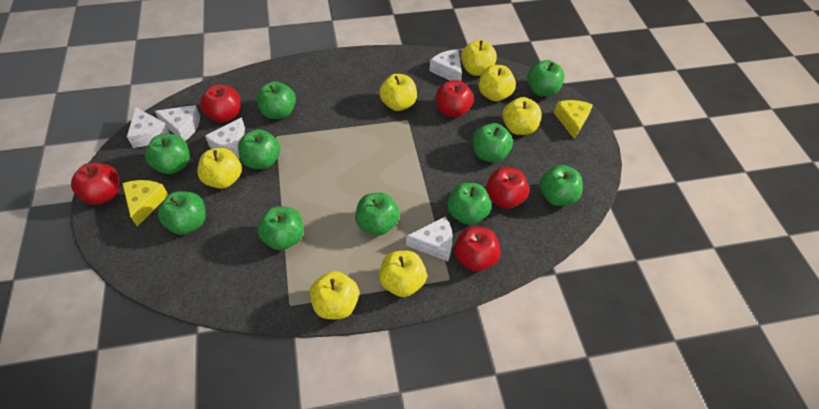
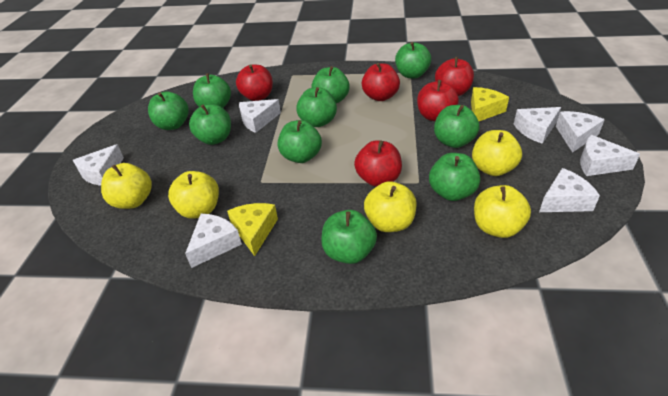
white cheese: 5 -> 7
yellow apple: 7 -> 5

